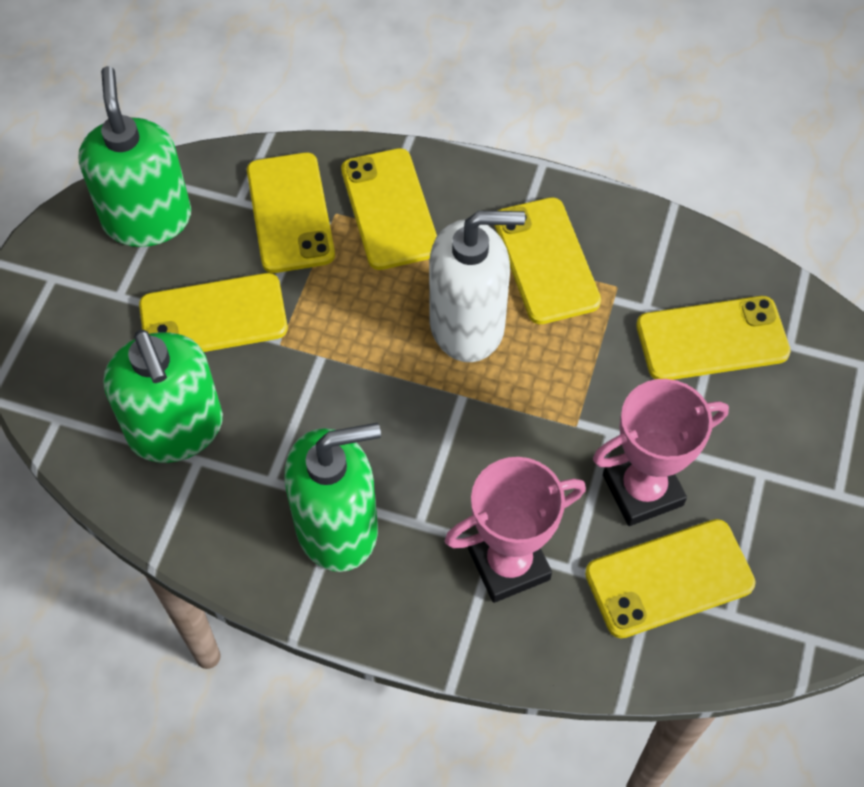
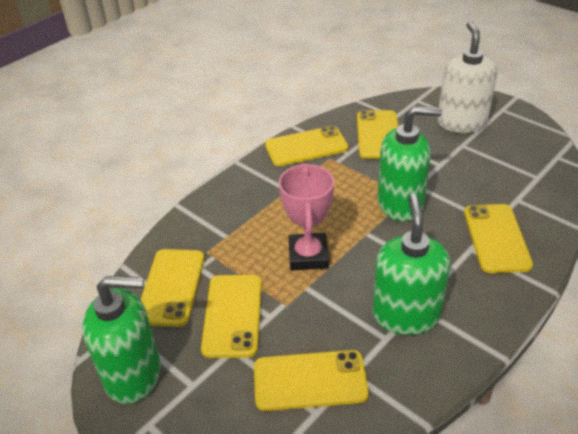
pink trophy: 2 -> 1

